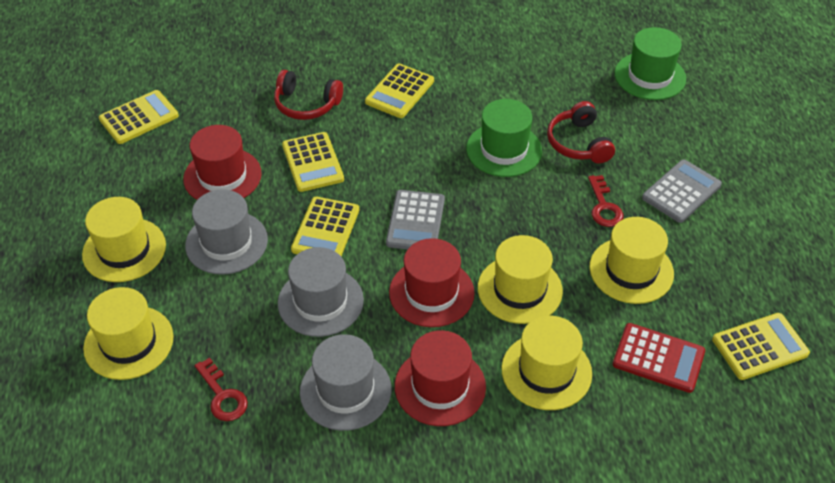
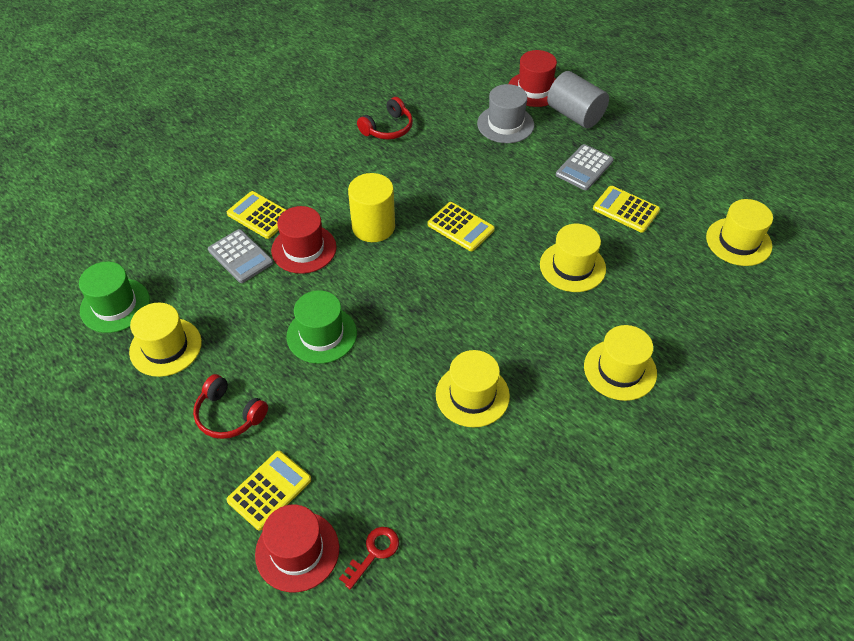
grey cylinder: 0 -> 1
grey hat: 3 -> 1
red calculator: 1 -> 0
red key: 2 -> 1
yellow calculator: 5 -> 4
yellow cylinder: 0 -> 1

